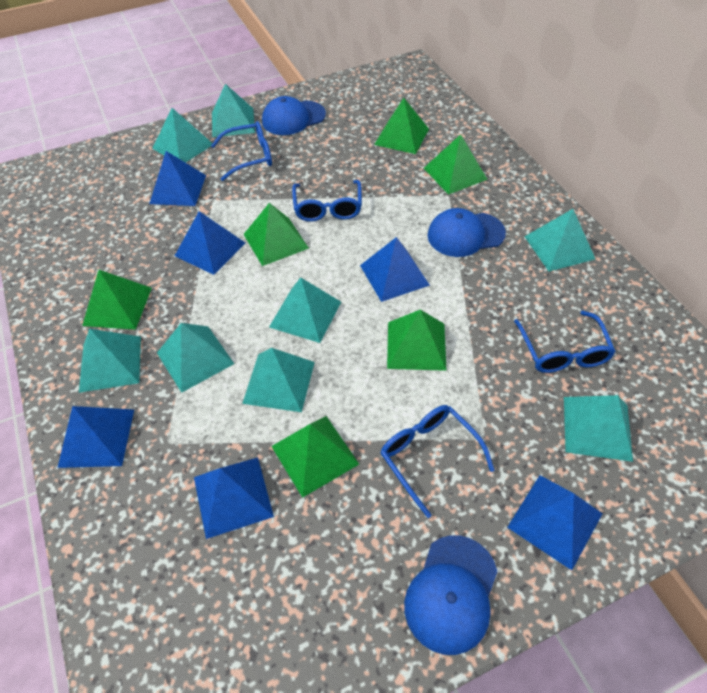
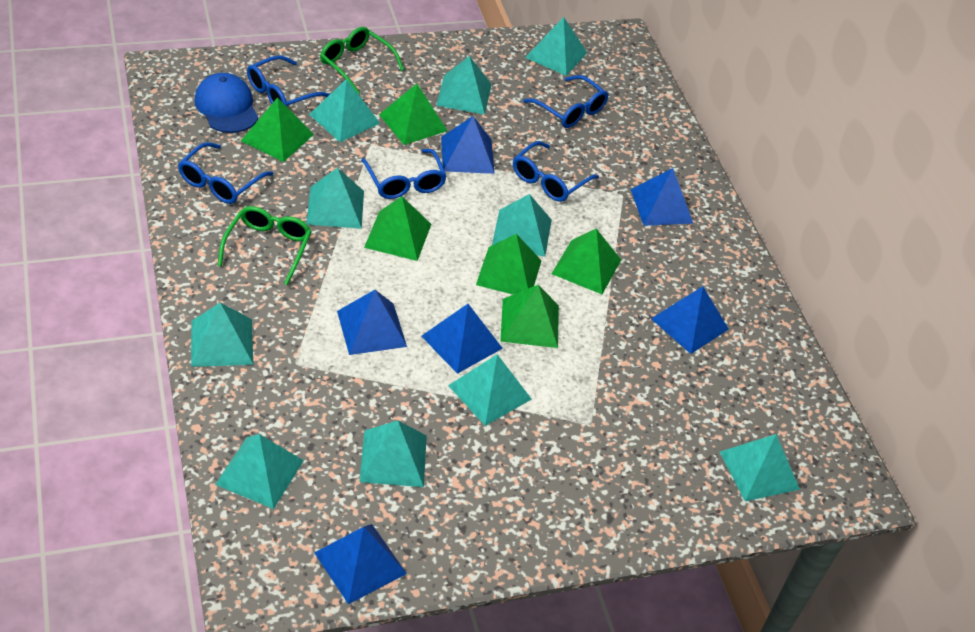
blue cap: 3 -> 1
blue glasses: 4 -> 5
green glasses: 0 -> 2
turquoise pyramid: 8 -> 10

